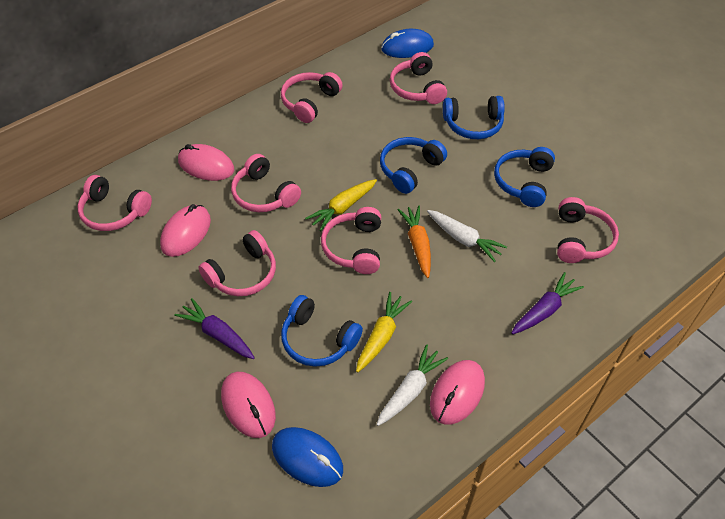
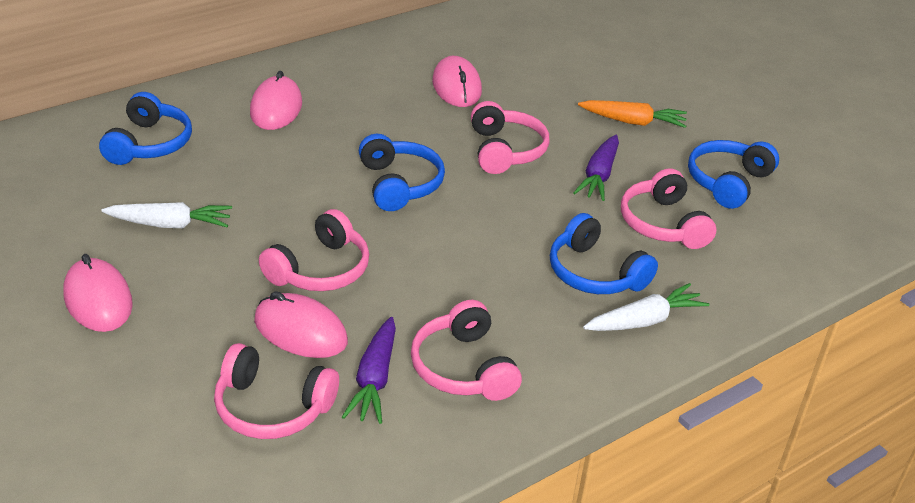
blue mouse: 2 -> 0
pink headphones: 7 -> 5
yellow carrot: 2 -> 0

